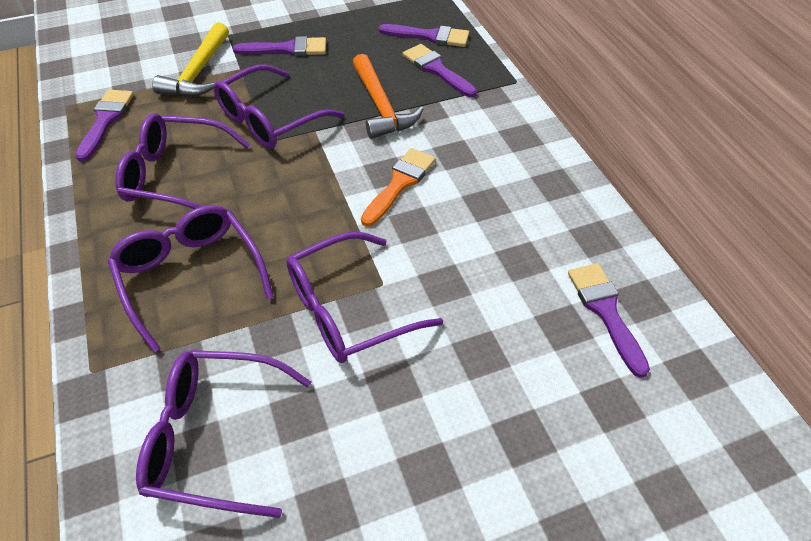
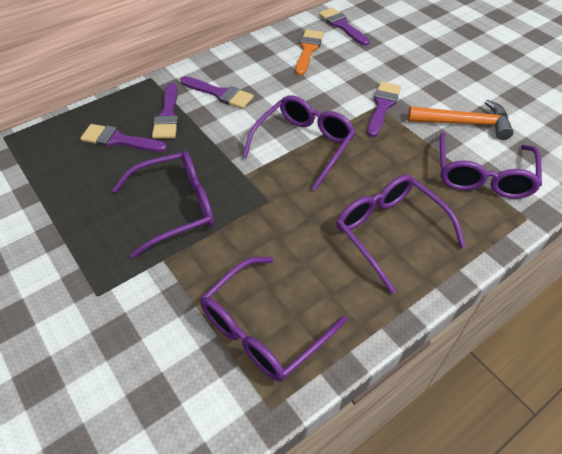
yellow hammer: 1 -> 0

